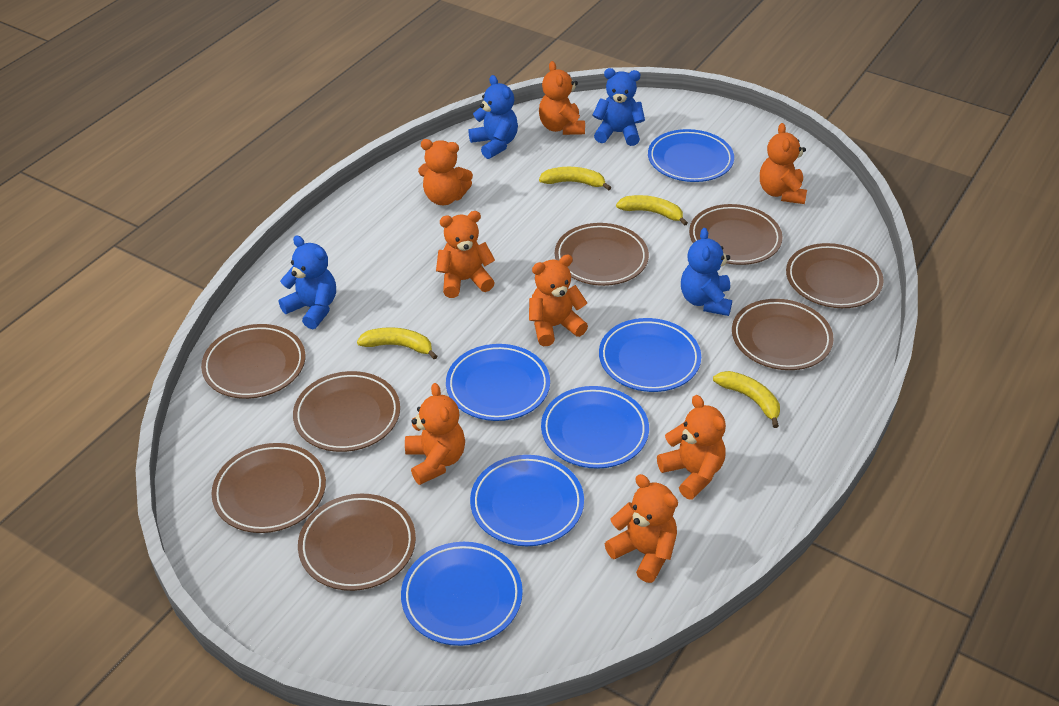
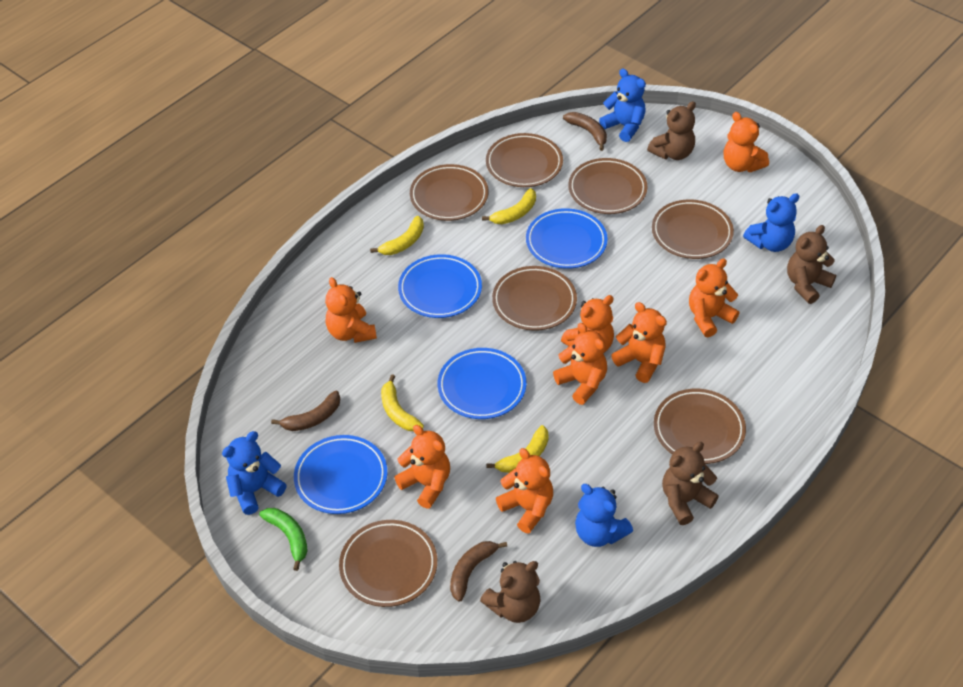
blue plate: 6 -> 4
brown banana: 0 -> 3
brown plate: 8 -> 7
brown teddy bear: 0 -> 4
green banana: 0 -> 1

